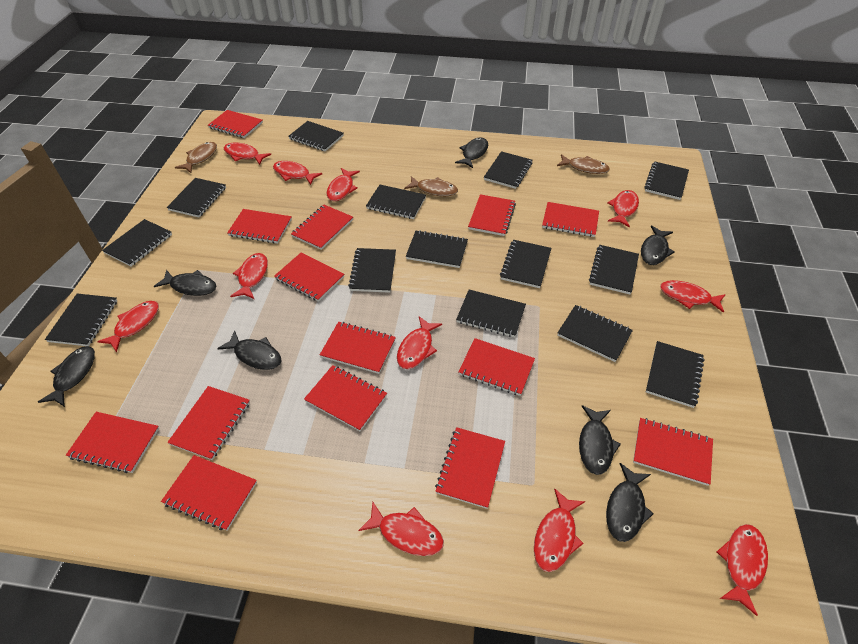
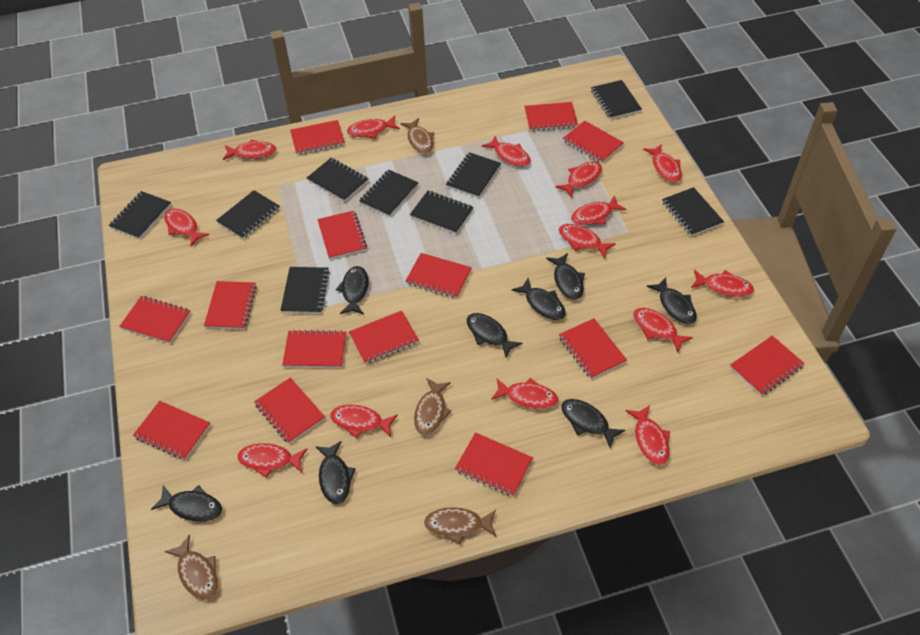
black fish: 7 -> 8
black notebook: 14 -> 9
brown fish: 3 -> 4
red fish: 11 -> 14

